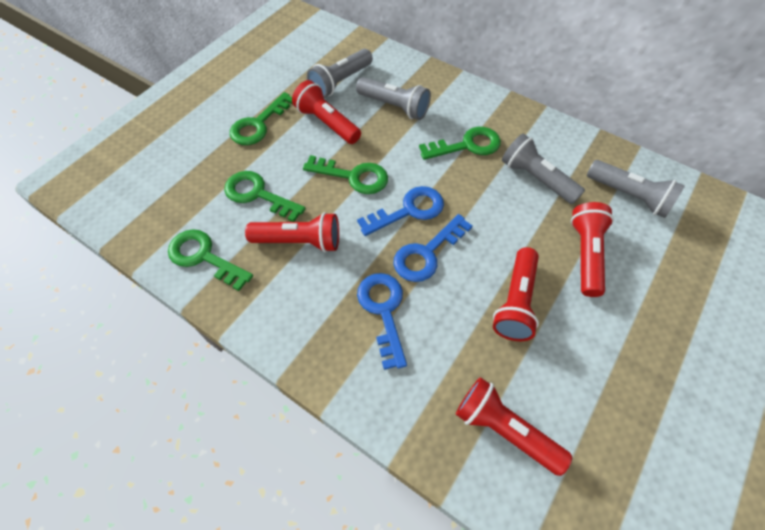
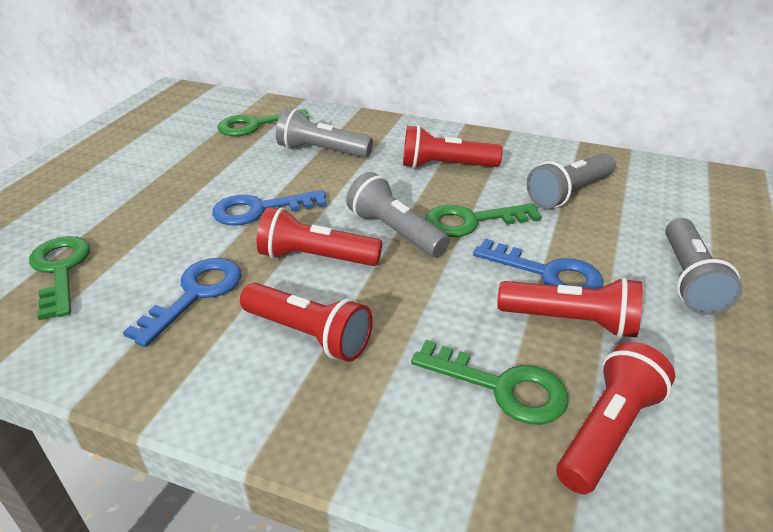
green key: 5 -> 4

